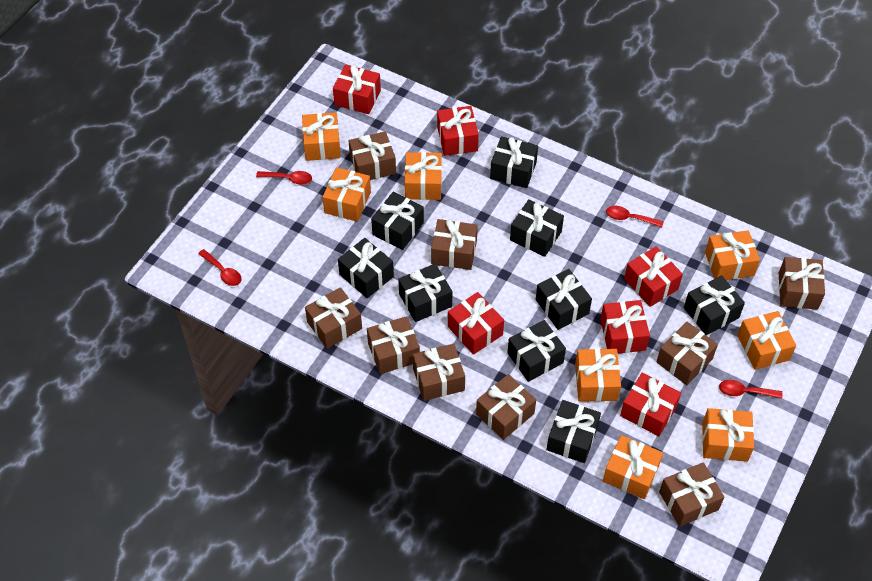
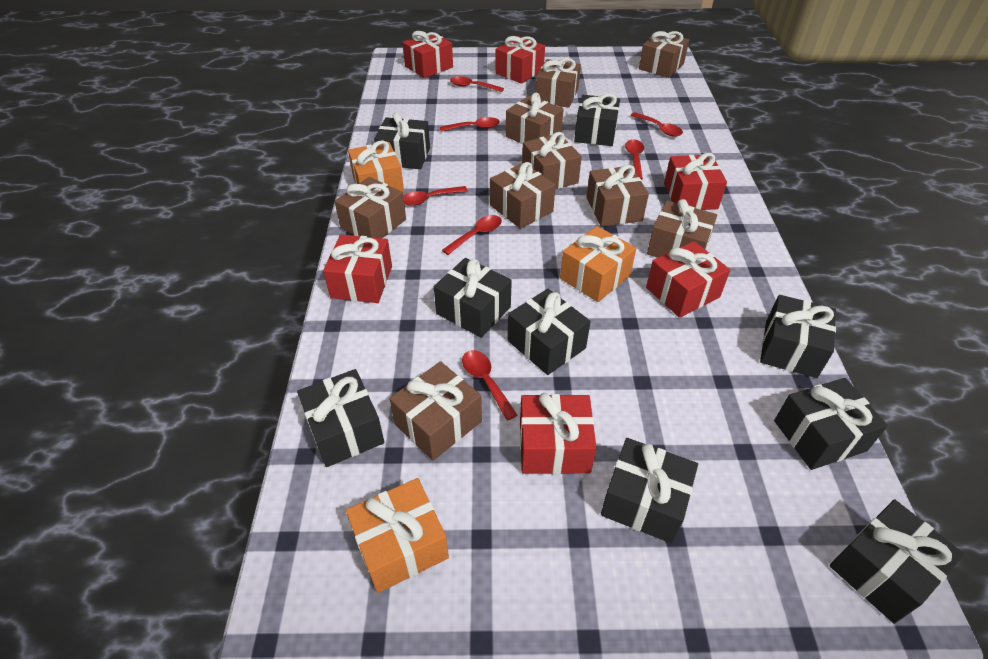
orange gift: 8 -> 3
red spoon: 4 -> 7

